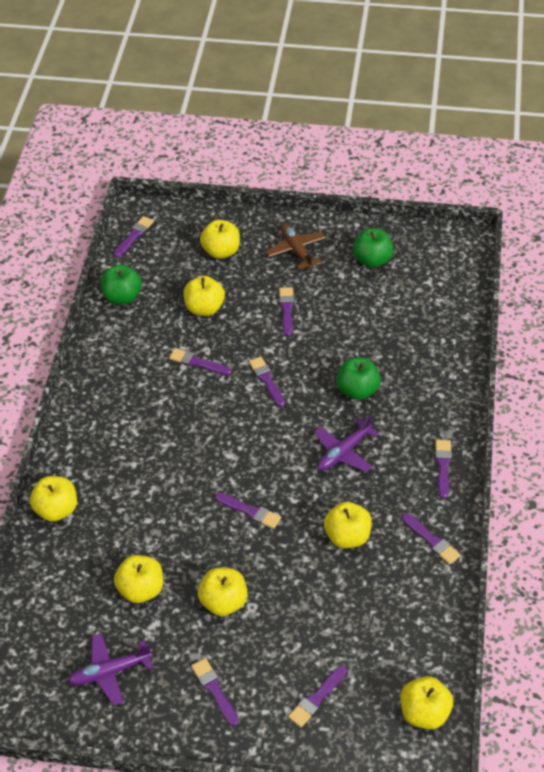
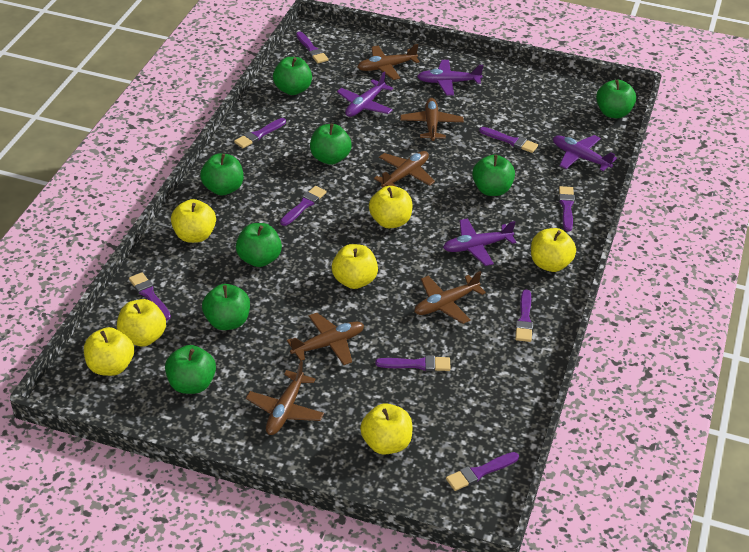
brown plane: 1 -> 6
green apple: 3 -> 8
purple plane: 2 -> 4

